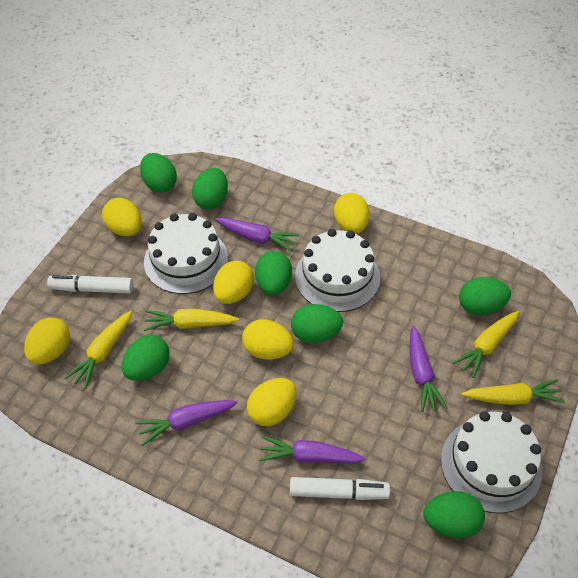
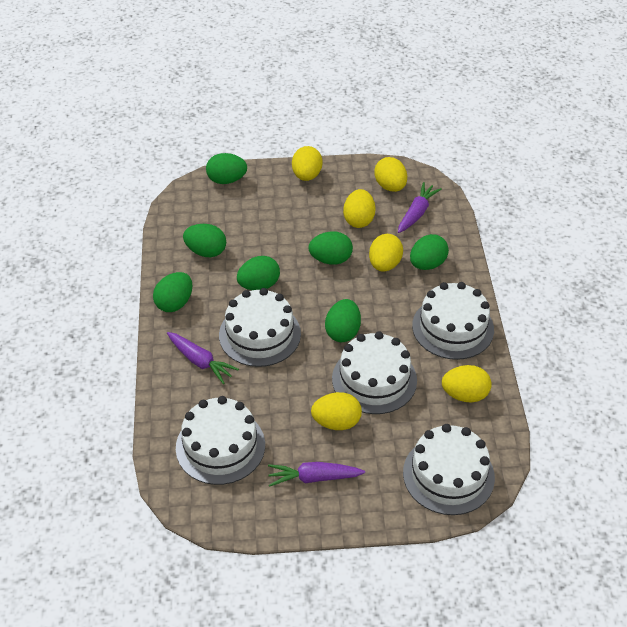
purple carrot: 4 -> 3
white cake: 3 -> 5
white marker: 2 -> 0
yellow carrot: 4 -> 0

